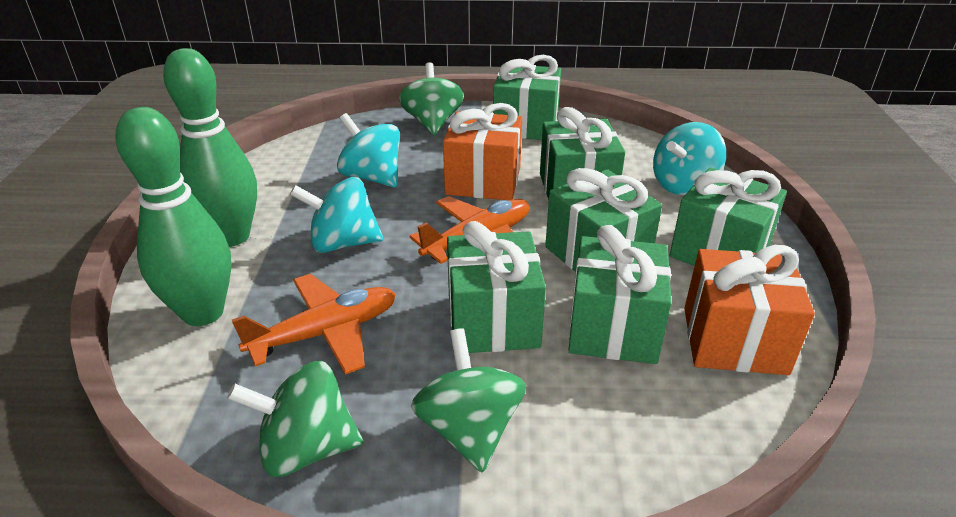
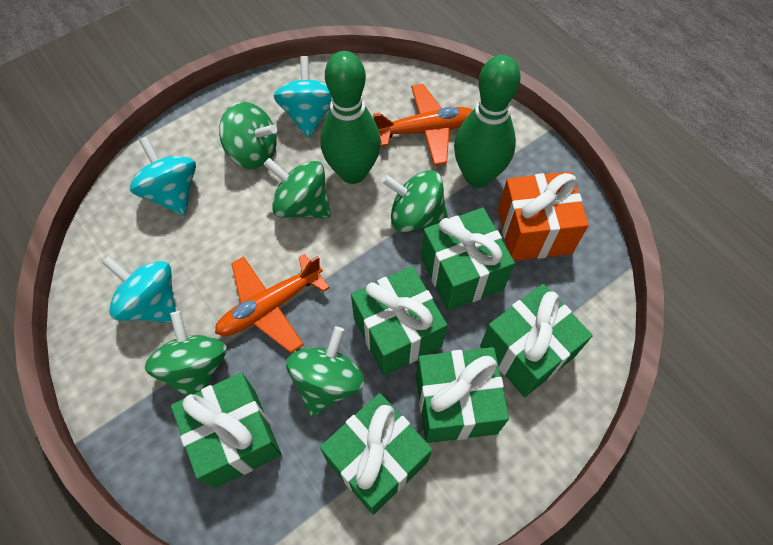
green spinning top: 3 -> 5
orange gift: 2 -> 1

